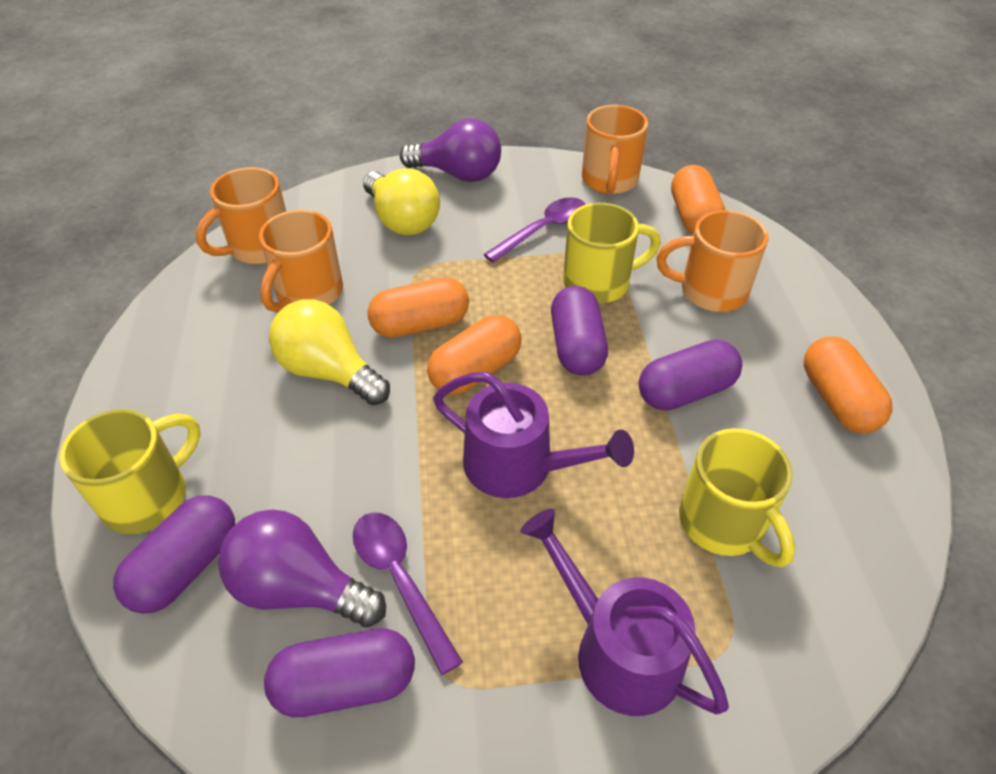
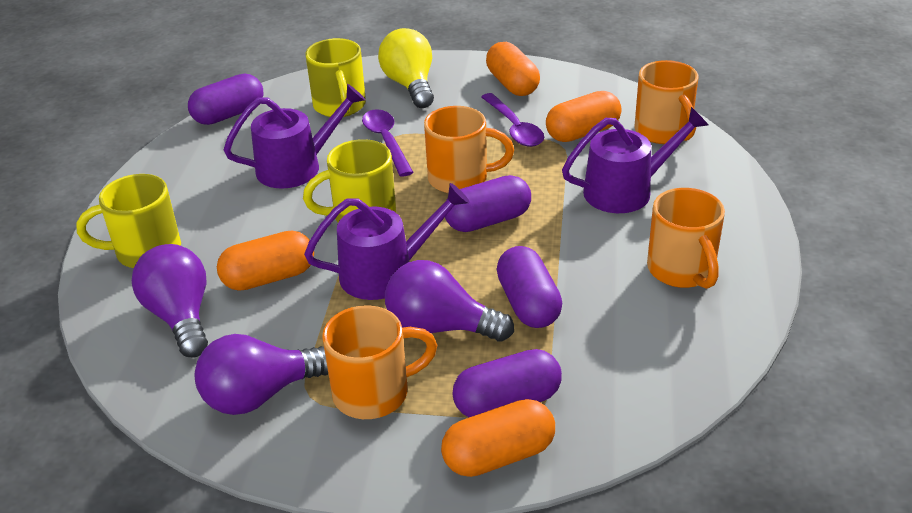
purple light bulb: 2 -> 3
purple watering can: 2 -> 3
yellow light bulb: 2 -> 1

